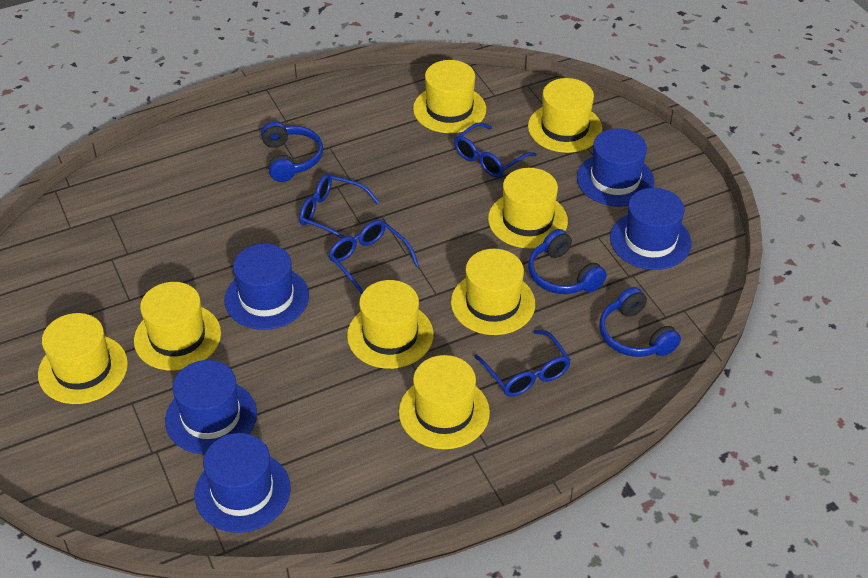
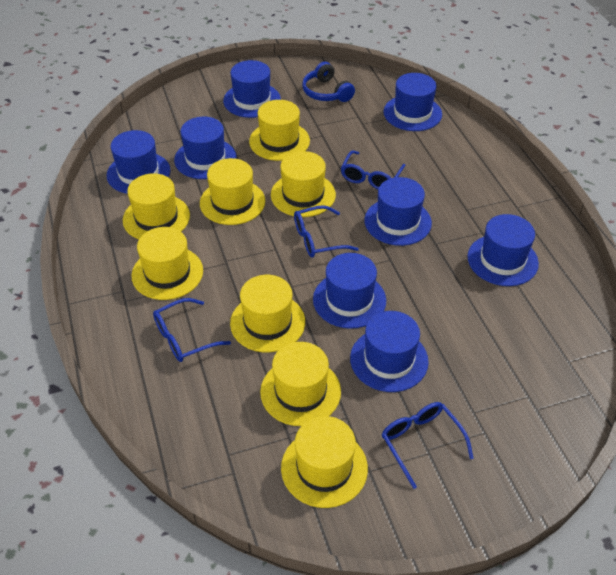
blue hat: 5 -> 8
blue headphones: 3 -> 1

